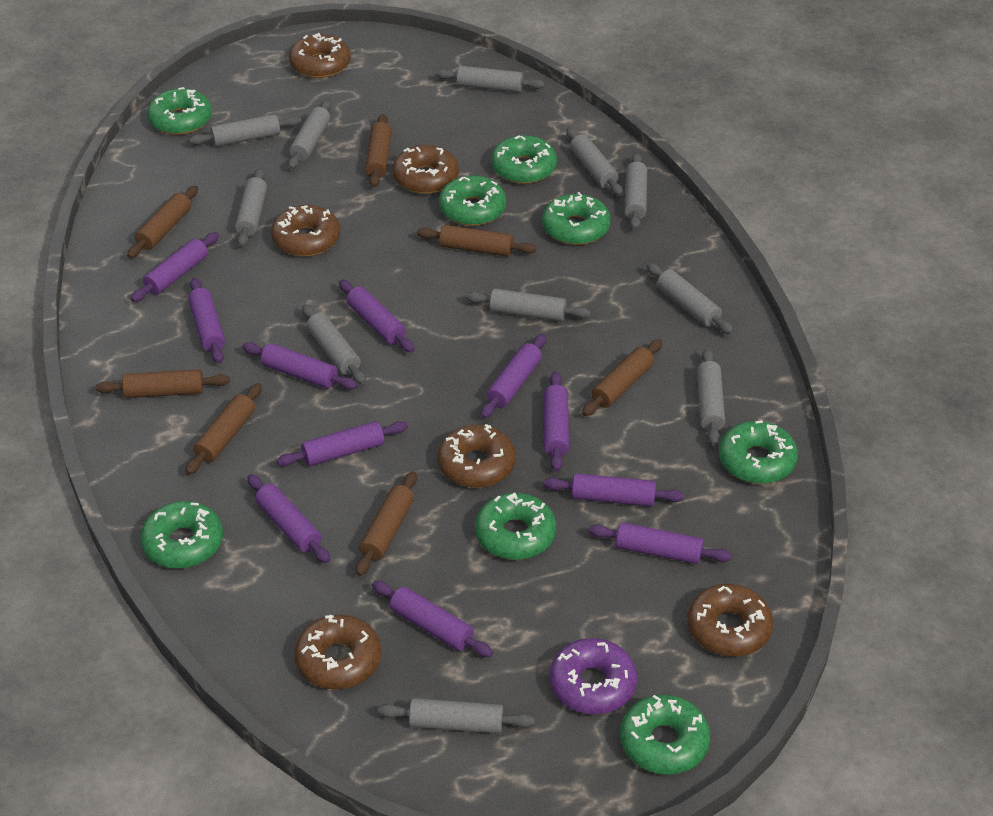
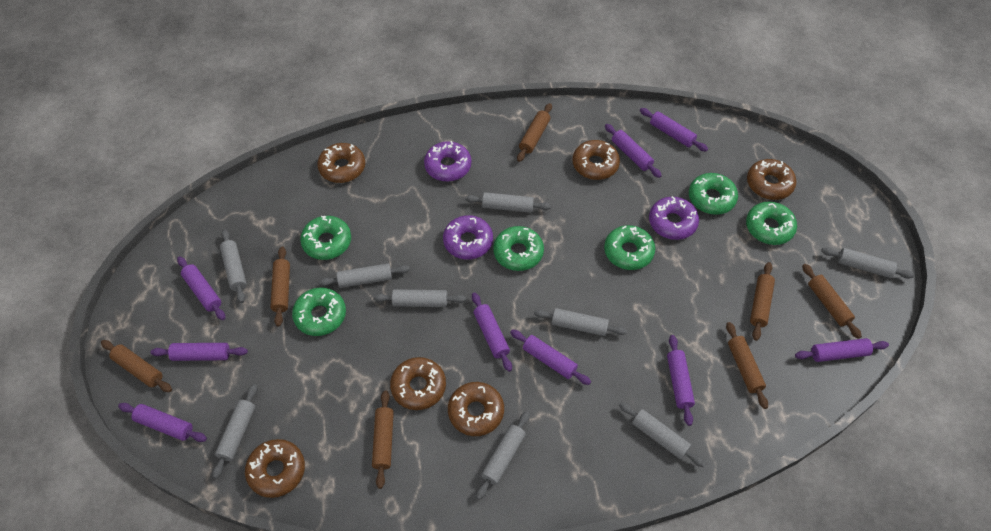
green donut: 8 -> 6
grey rolling pin: 11 -> 9
purple donut: 1 -> 3
purple rolling pin: 11 -> 9

